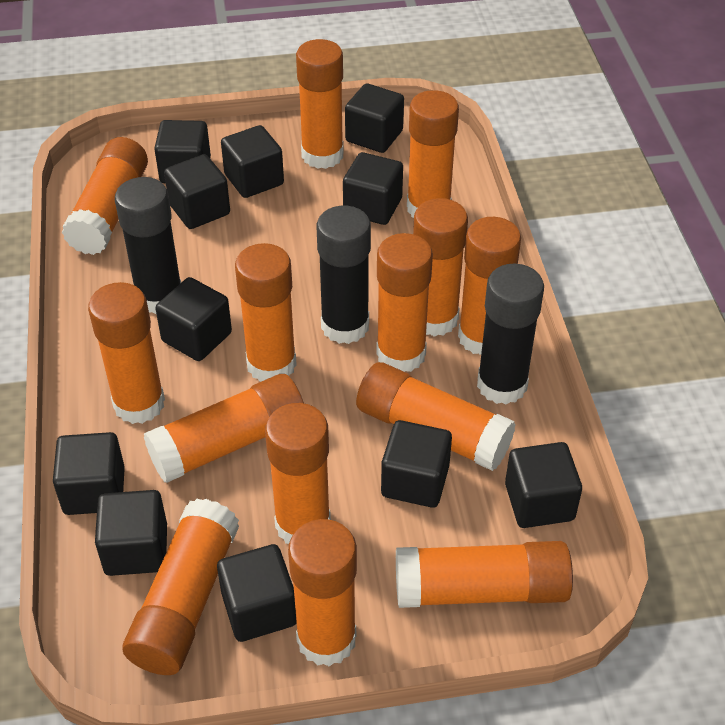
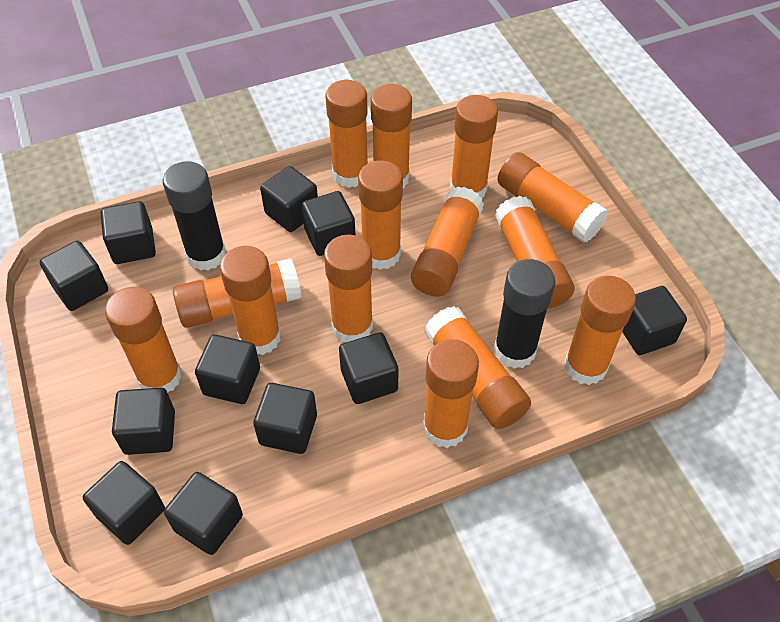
black glue stick: 3 -> 2

